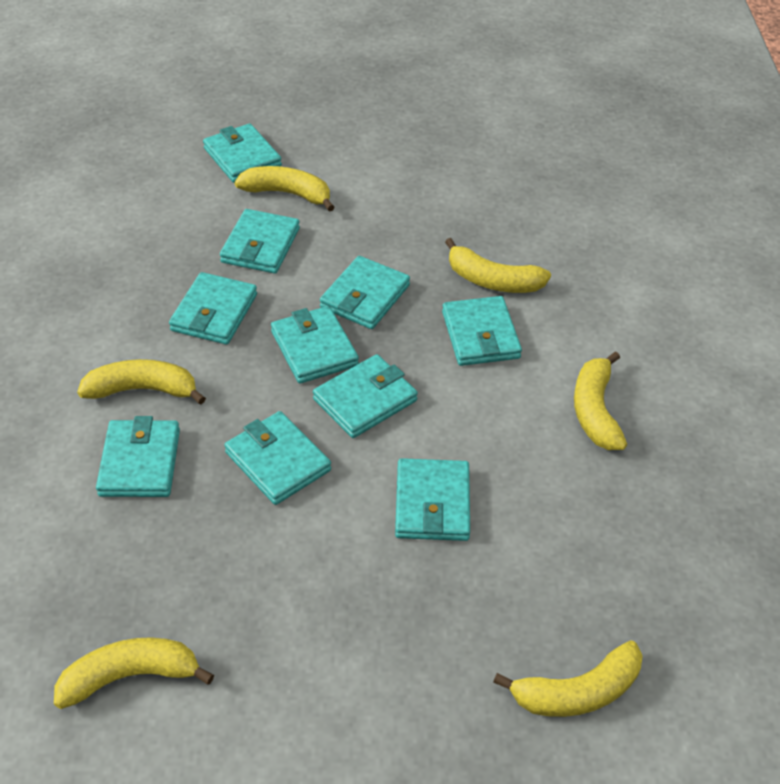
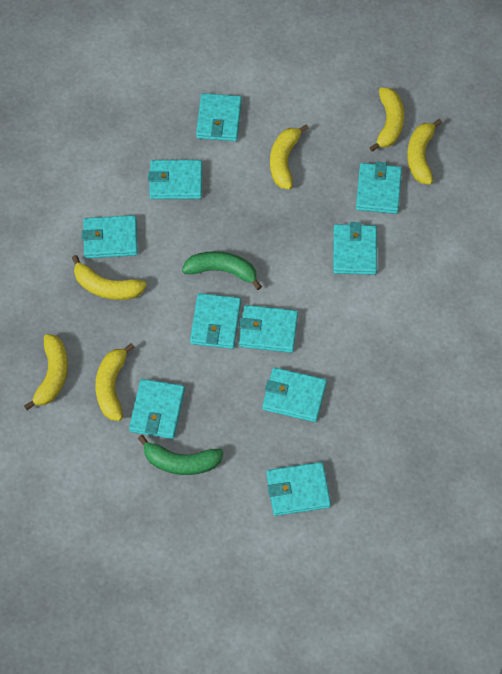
green banana: 0 -> 2

